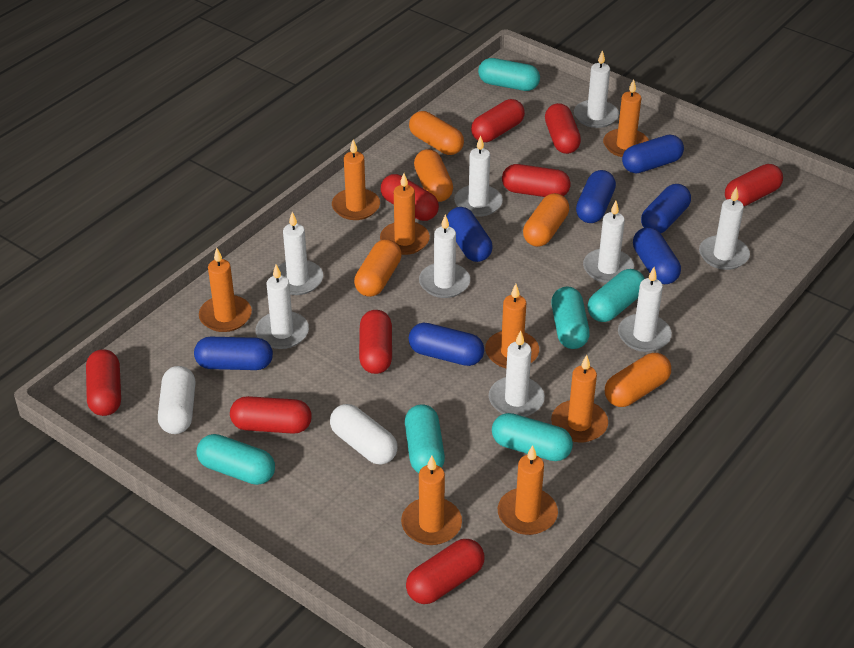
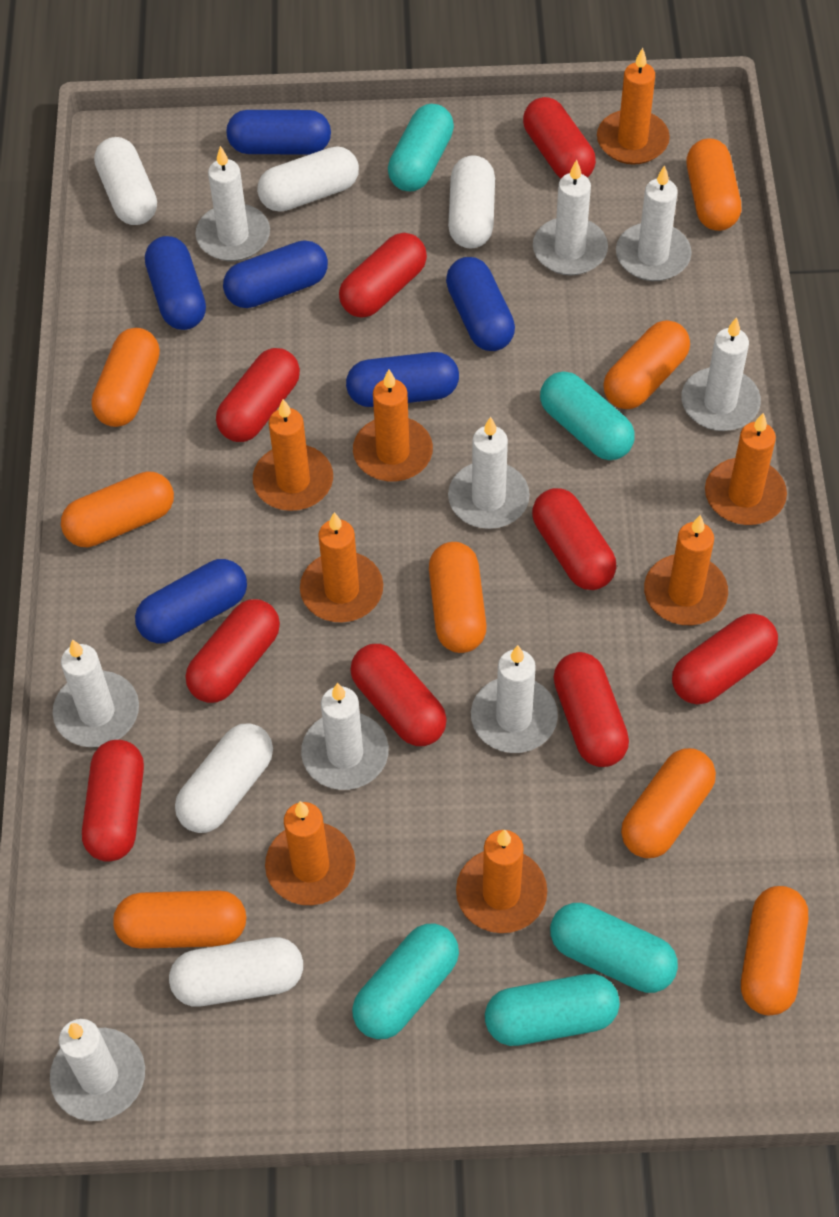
blue capsule: 7 -> 6
orange capsule: 5 -> 8
turquoise capsule: 6 -> 5
white capsule: 2 -> 5

